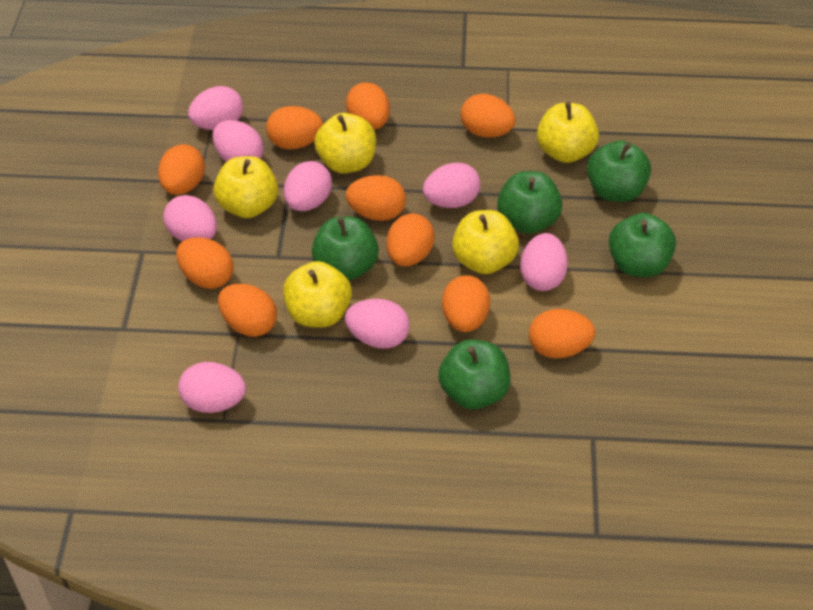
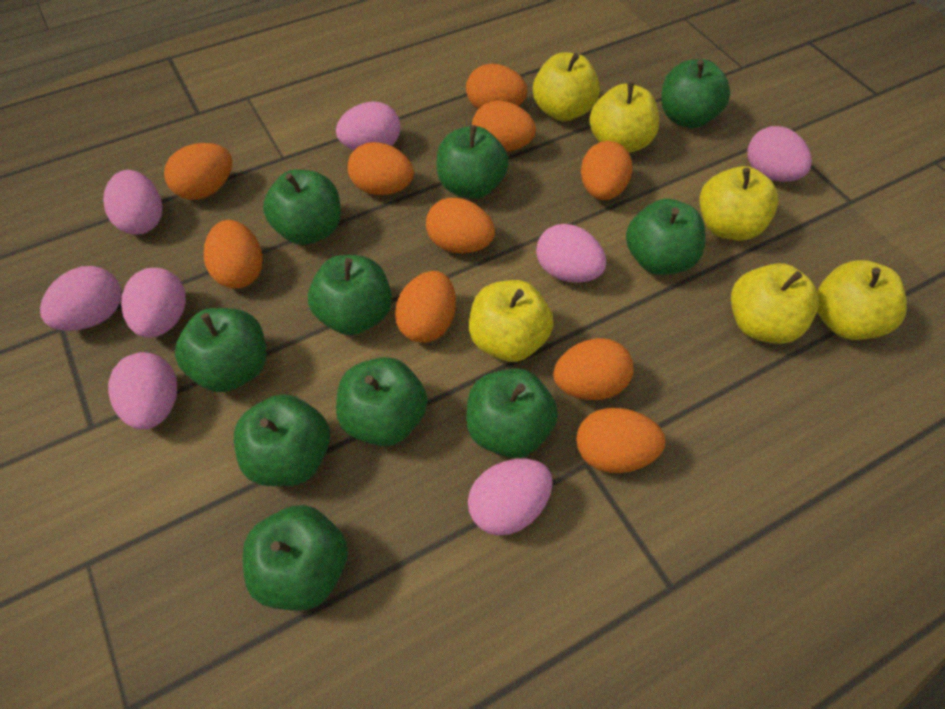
green apple: 5 -> 10
yellow apple: 5 -> 6

